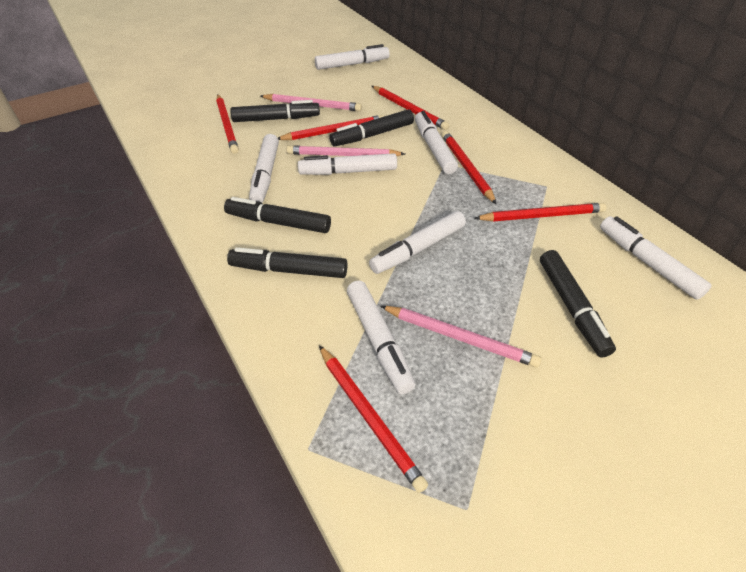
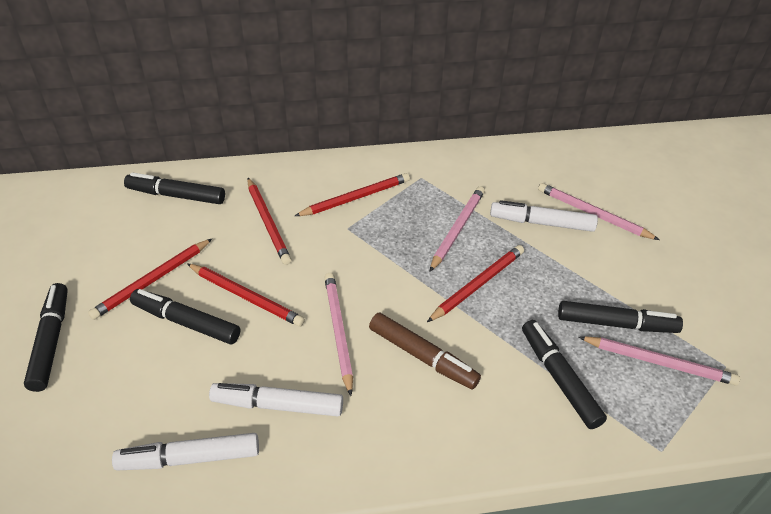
brown marker: 0 -> 1
pink pencil: 3 -> 4
red pencil: 6 -> 5
white marker: 7 -> 3

